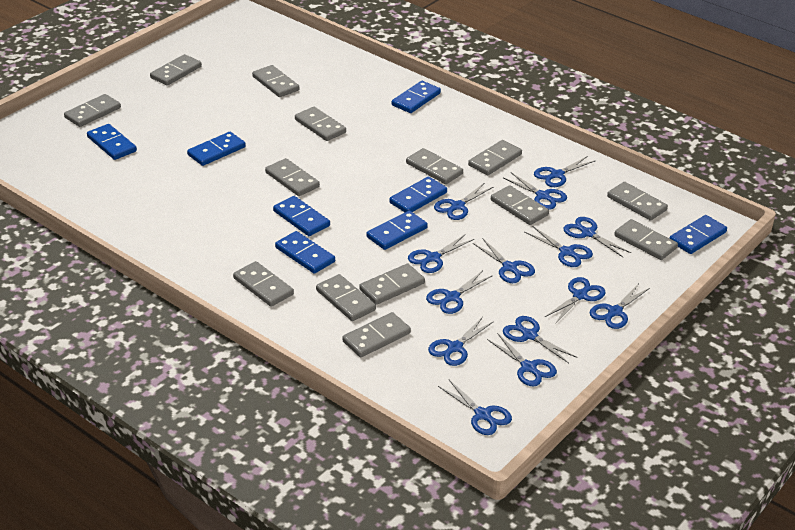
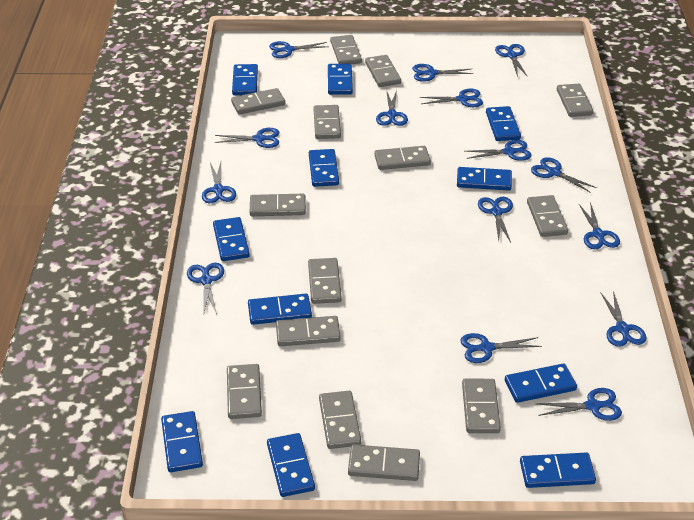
blue domino: 8 -> 11
blue scissors: 14 -> 15

